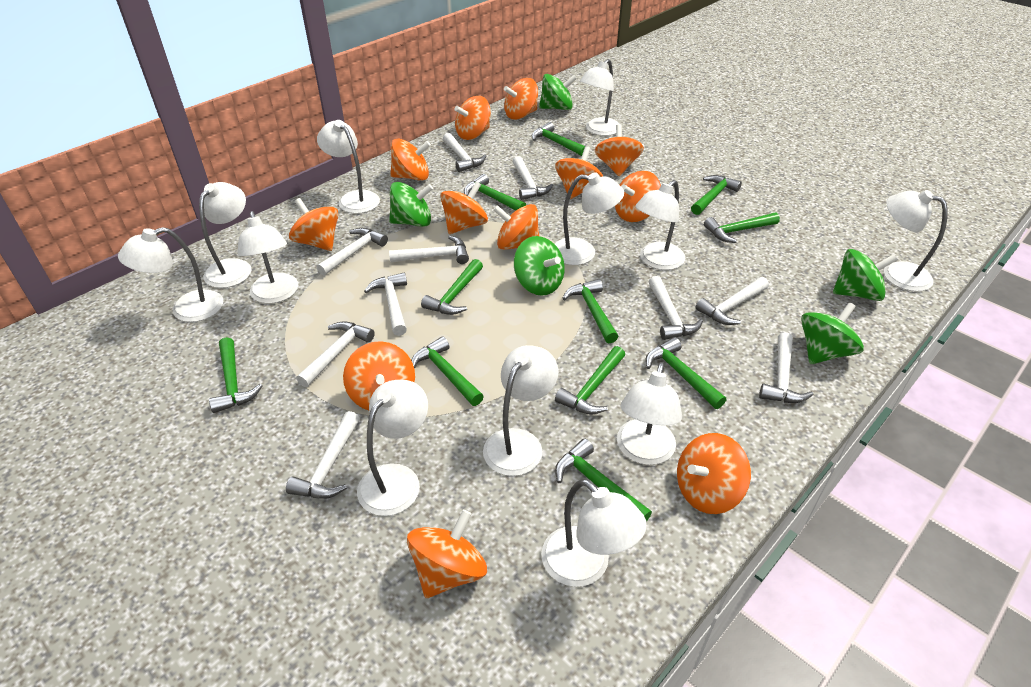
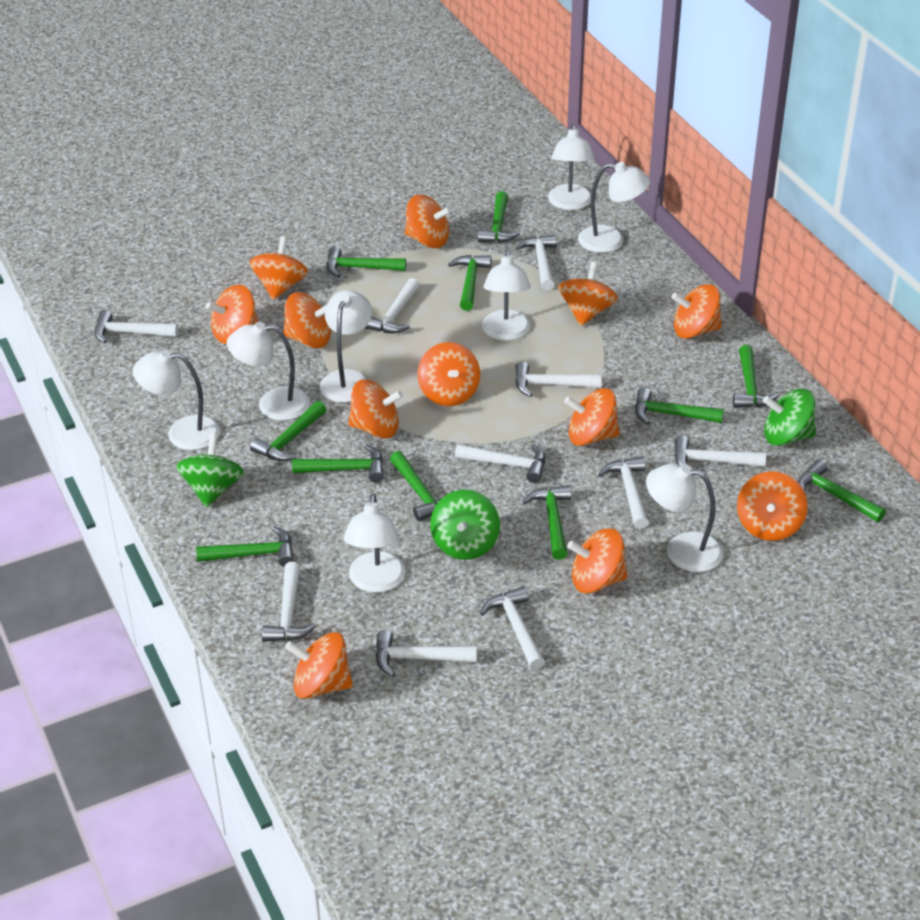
green spinning top: 5 -> 3
white lamp: 12 -> 8

